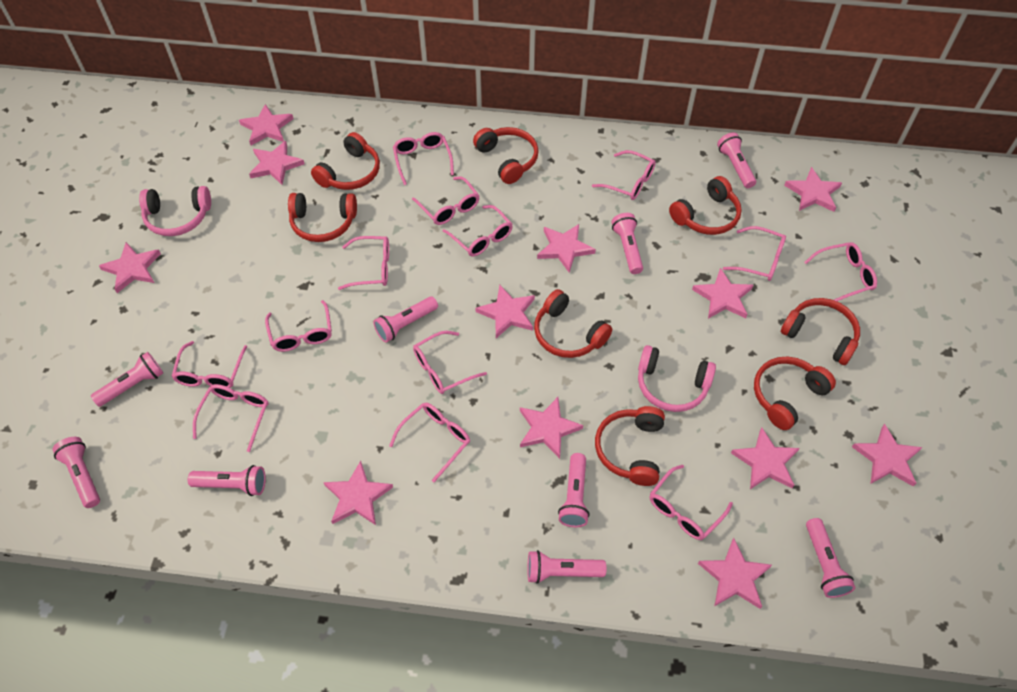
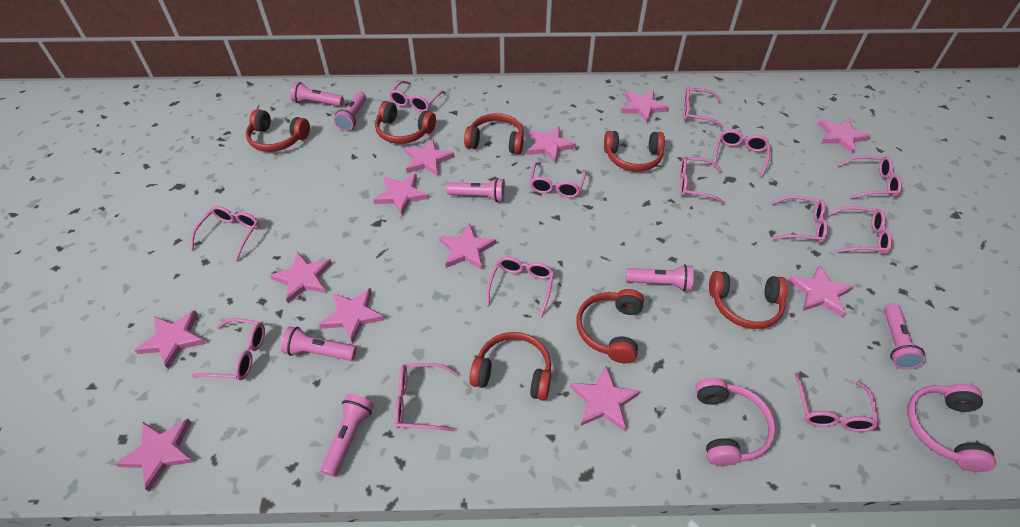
pink flashlight: 9 -> 7
red headphones: 8 -> 7

